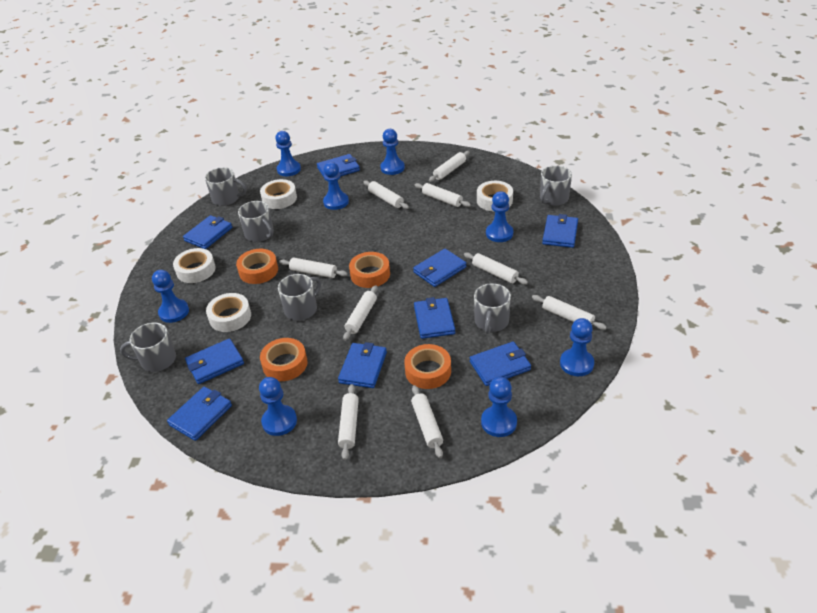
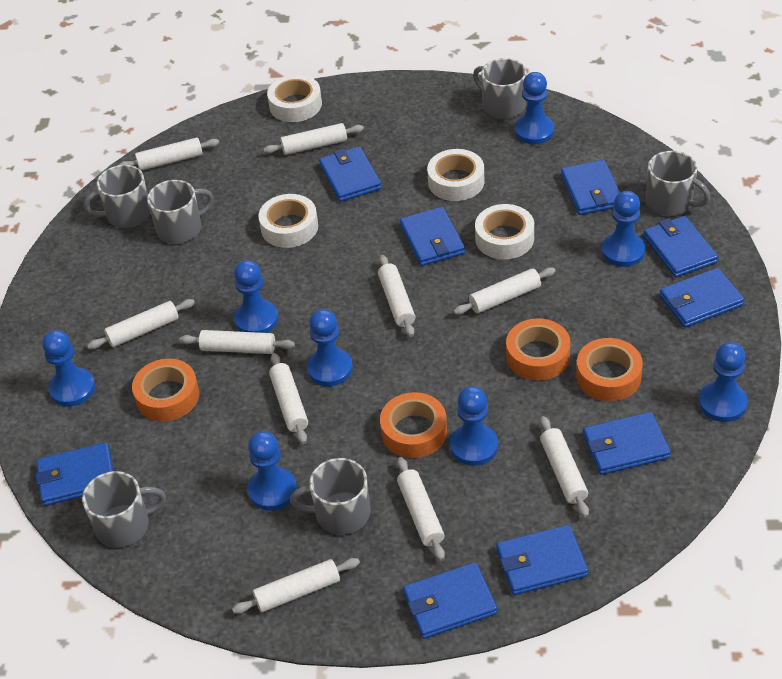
white rolling pin: 9 -> 10

